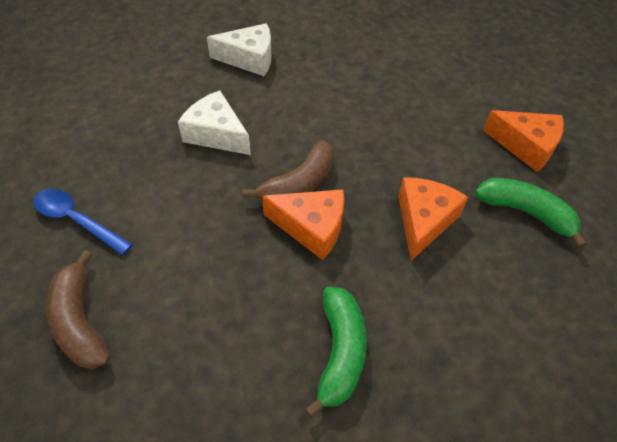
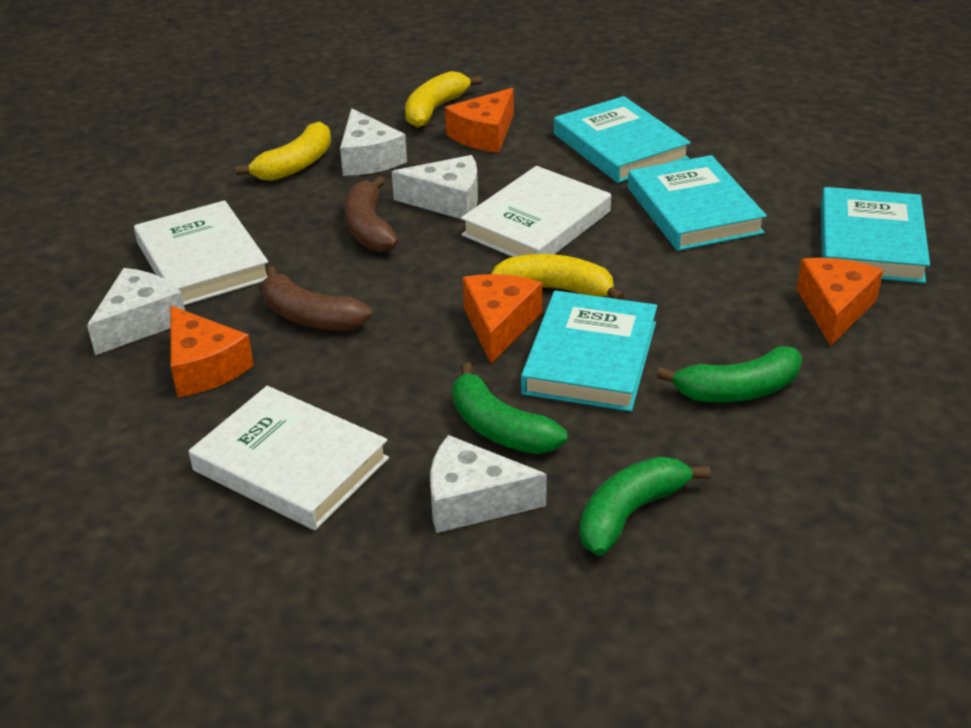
blue spoon: 1 -> 0
green banana: 2 -> 3
orange cheese: 3 -> 4
turquoise book: 0 -> 4
white book: 0 -> 3
white cheese: 2 -> 4
yellow banana: 0 -> 3

